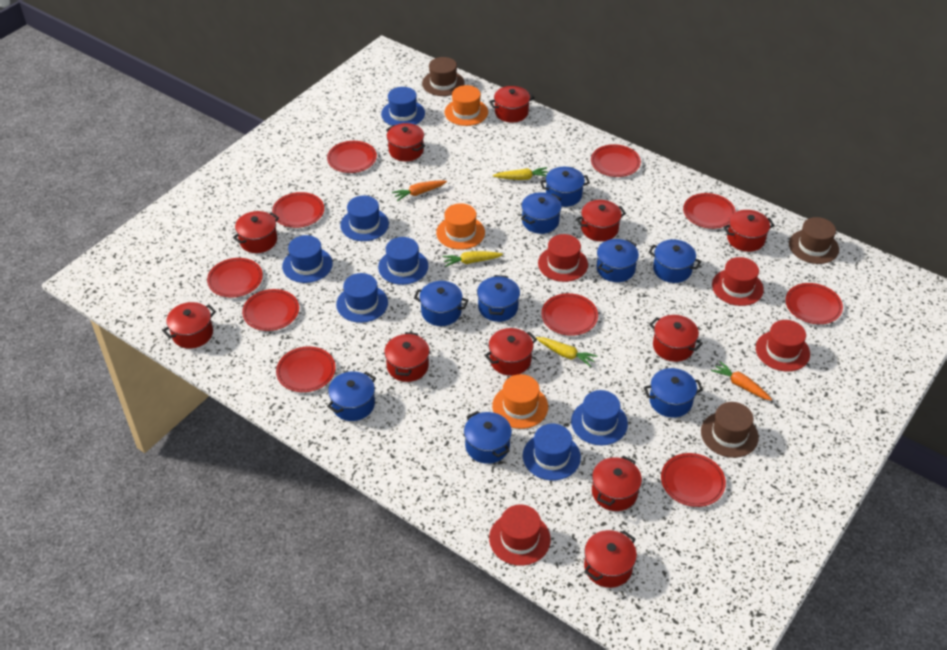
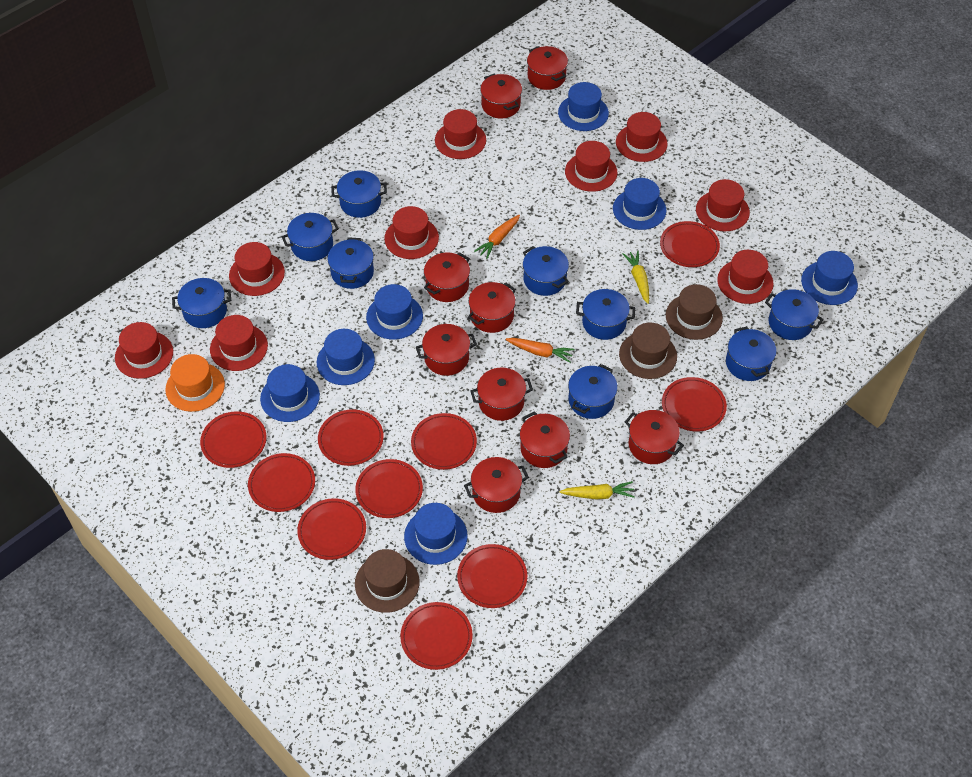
orange hat: 3 -> 1
red hat: 4 -> 9
red pot: 11 -> 9
yellow carrot: 3 -> 2

